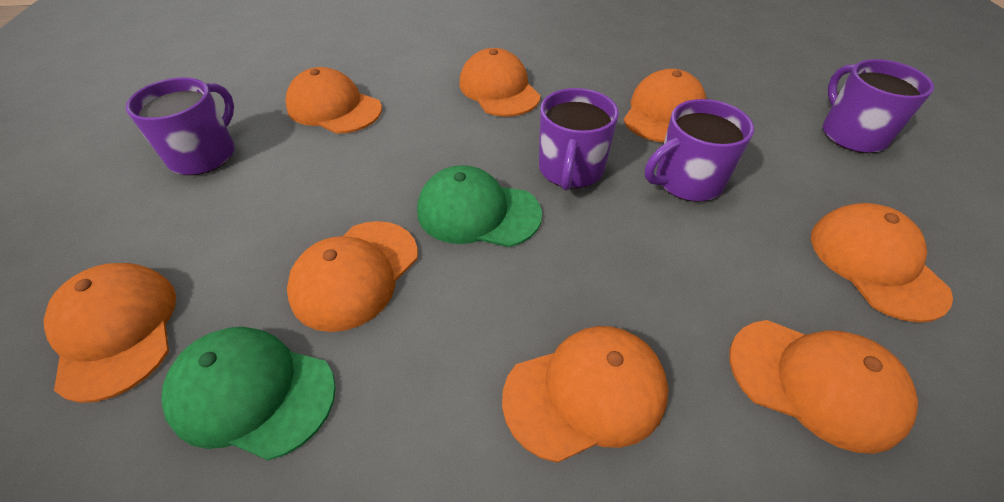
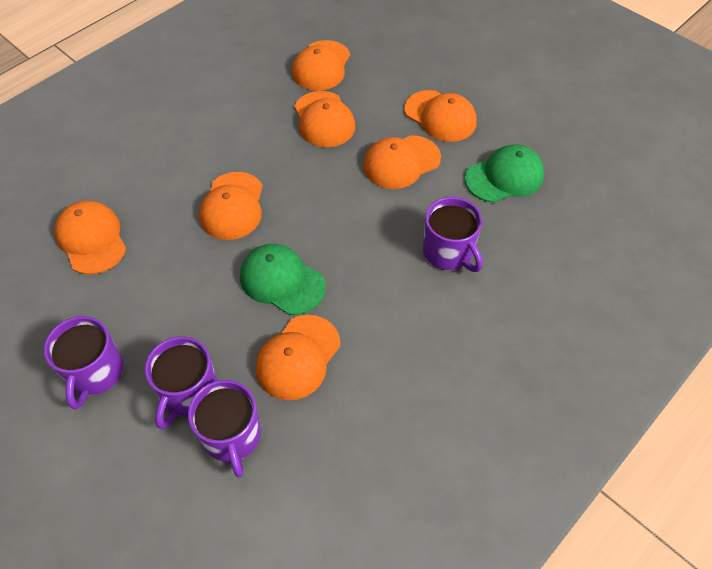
orange cap: 8 -> 7

